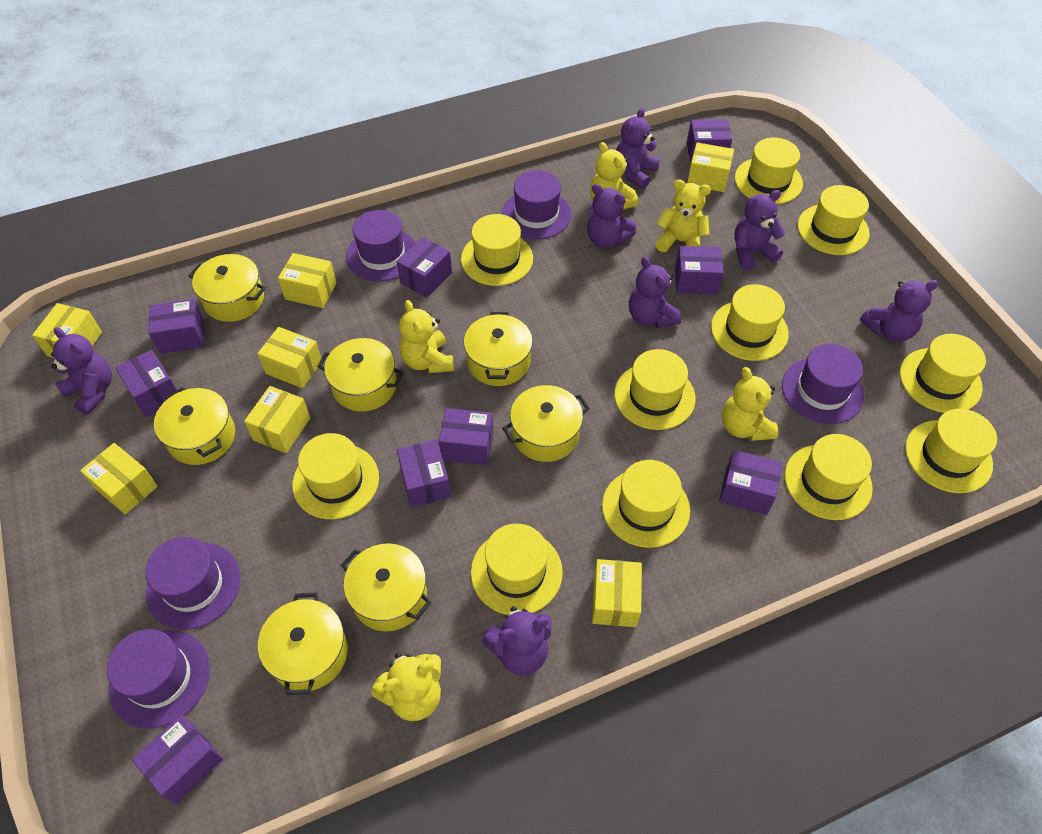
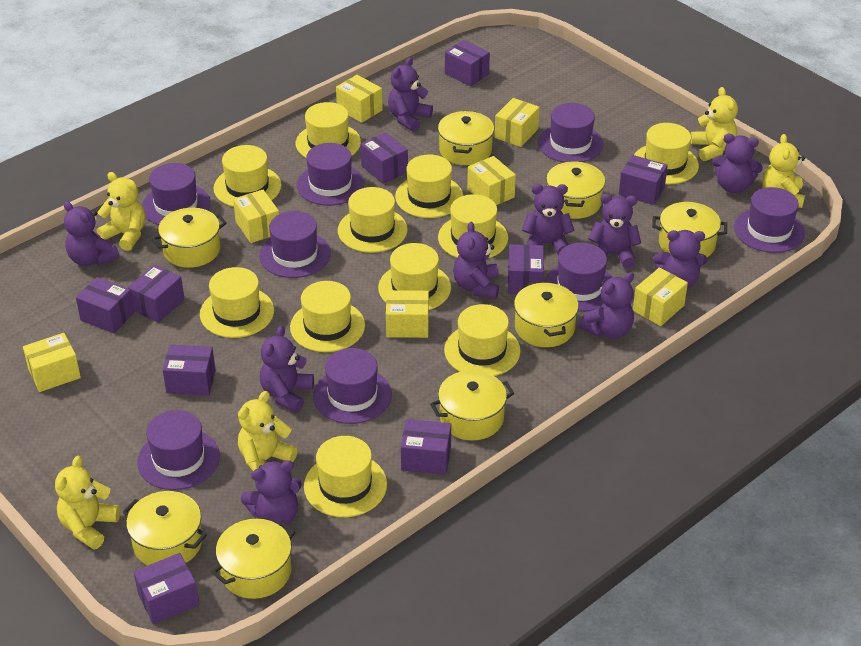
purple hat: 5 -> 8
purple teddy bear: 7 -> 10
yellow pot: 7 -> 8

